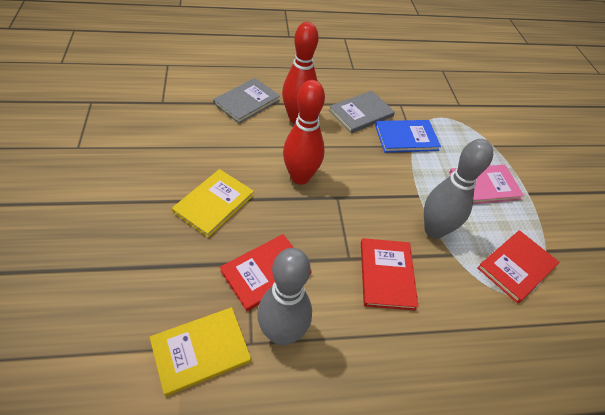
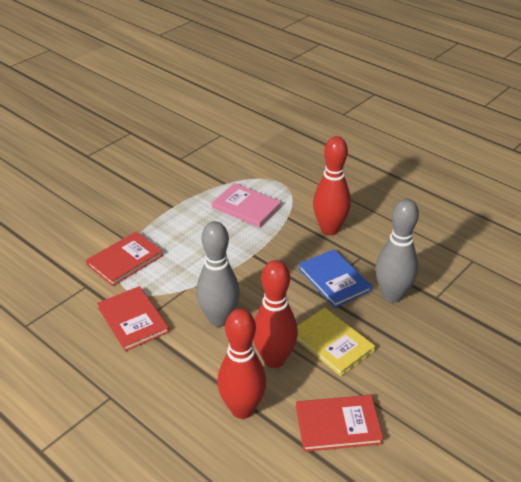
grey book: 2 -> 0
red bowling pin: 2 -> 3
yellow book: 2 -> 1

